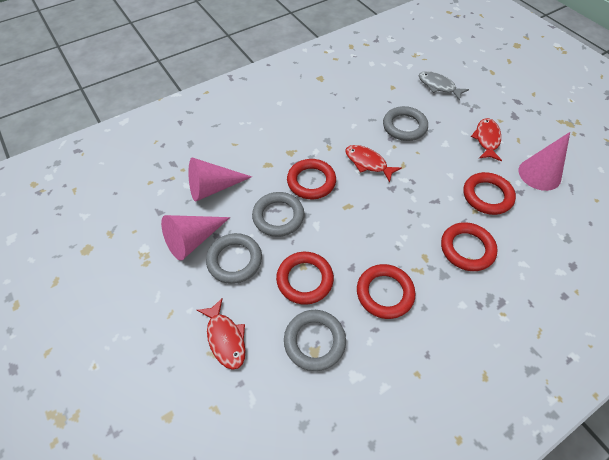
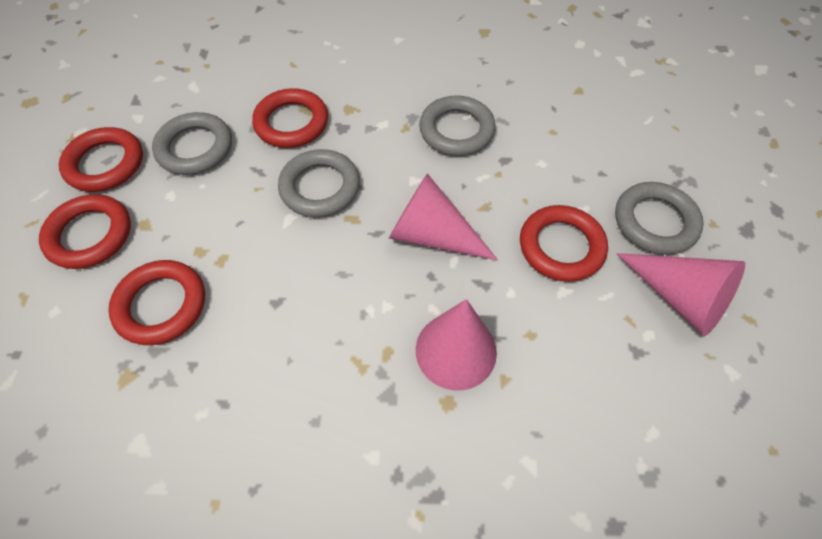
grey fish: 1 -> 0
red fish: 3 -> 0

